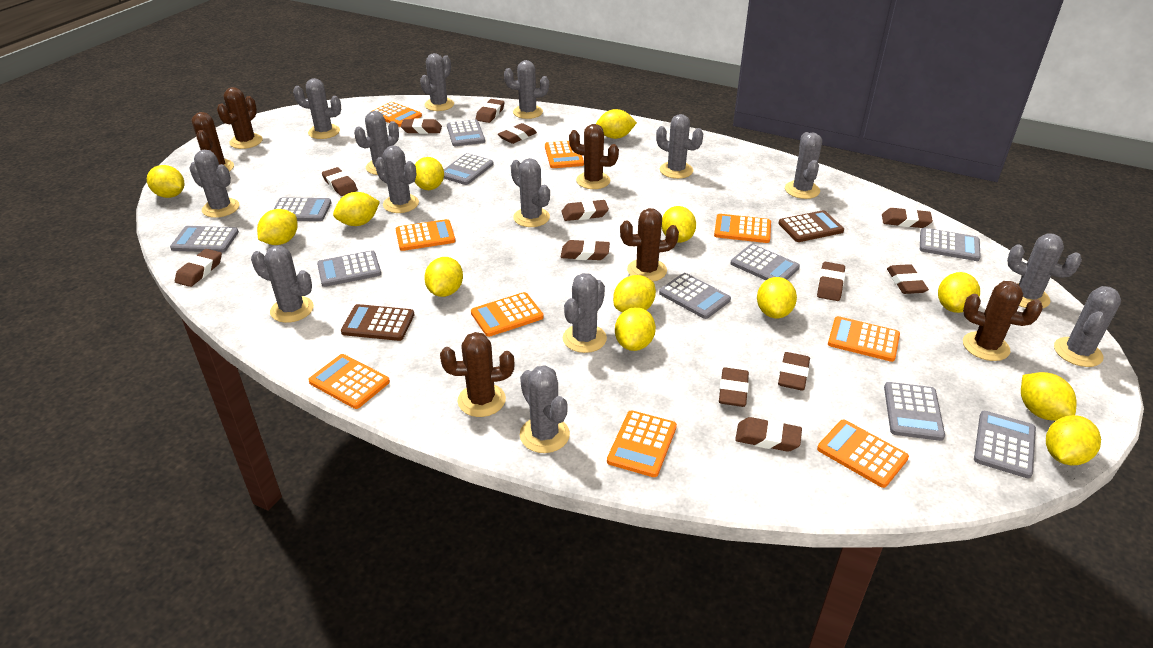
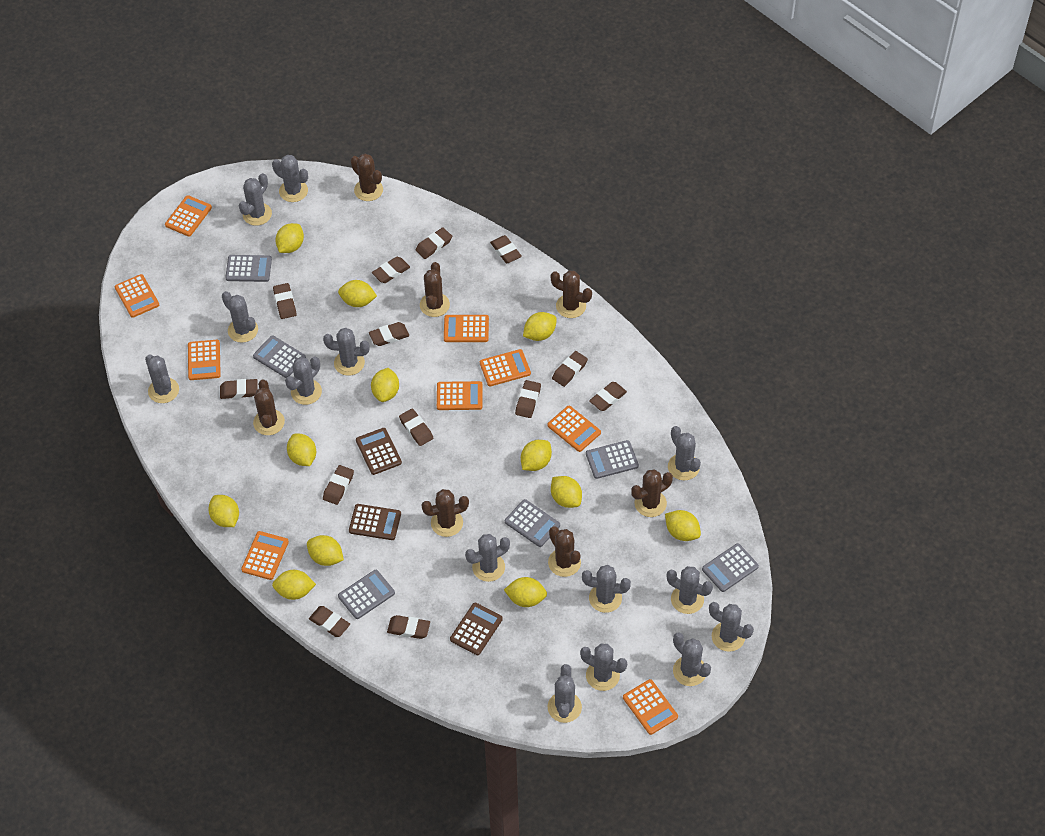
brown cactus: 6 -> 7
brown calculator: 2 -> 3
grey calculator: 10 -> 6
yellow lemon: 13 -> 12

